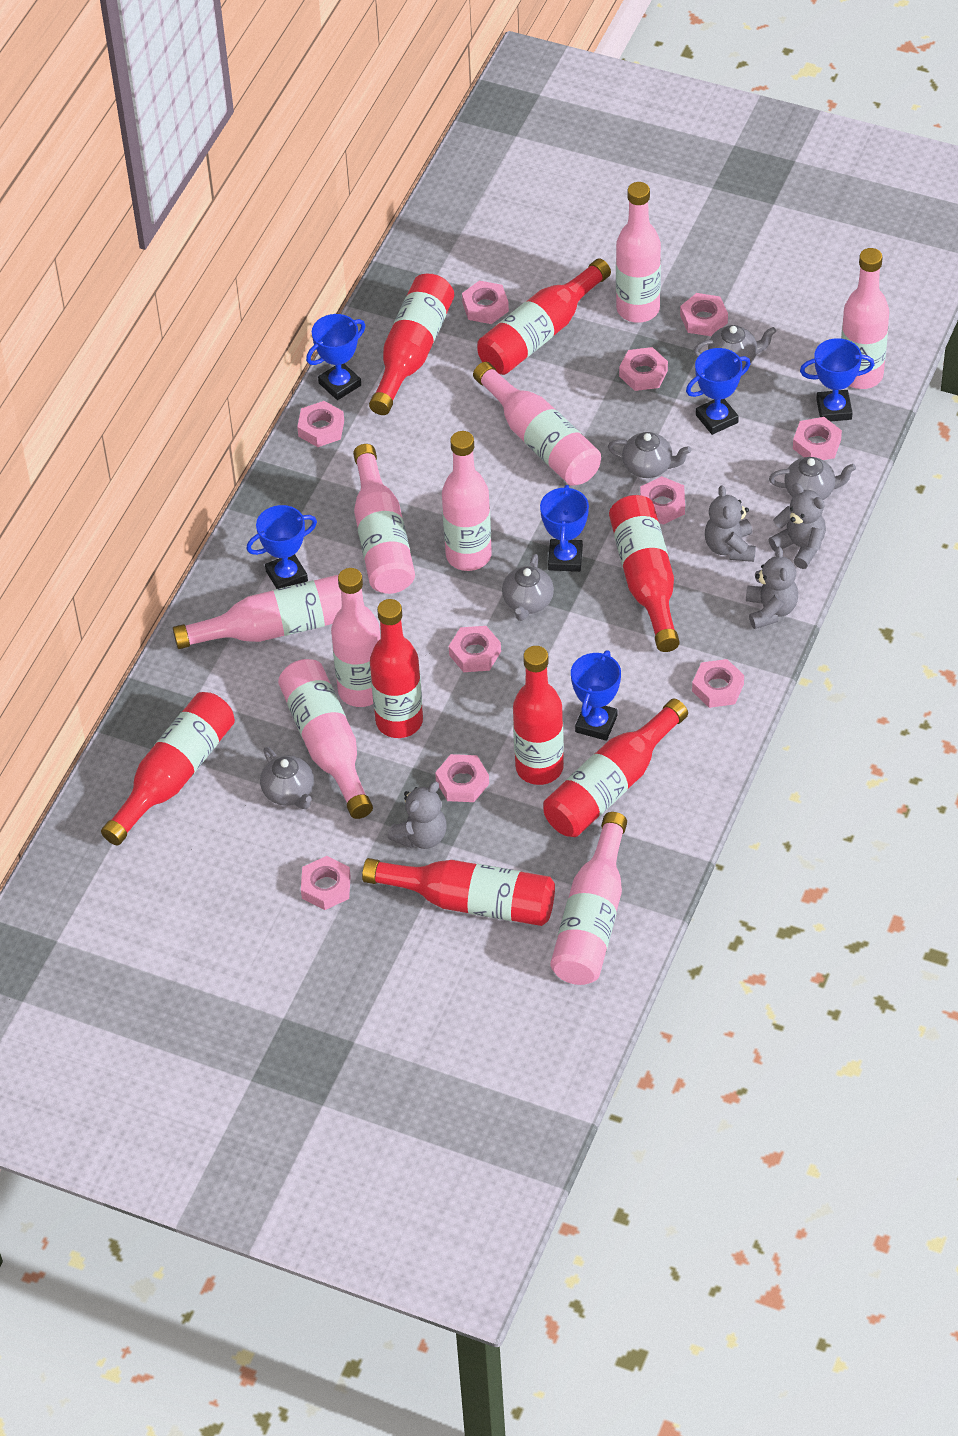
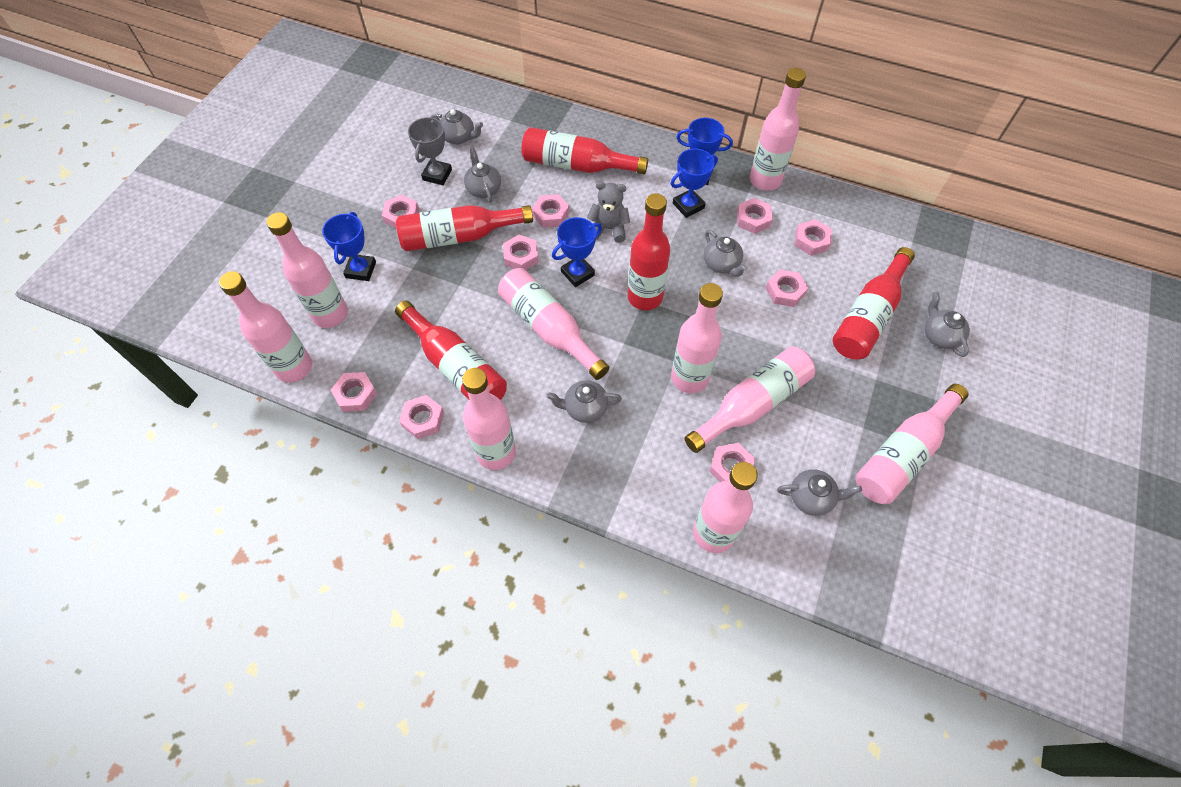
blue trophy: 6 -> 4
grey teapot: 5 -> 6
grey teddy bear: 4 -> 1
grey trophy: 0 -> 1
pink nut: 10 -> 9
red bottle: 8 -> 5

